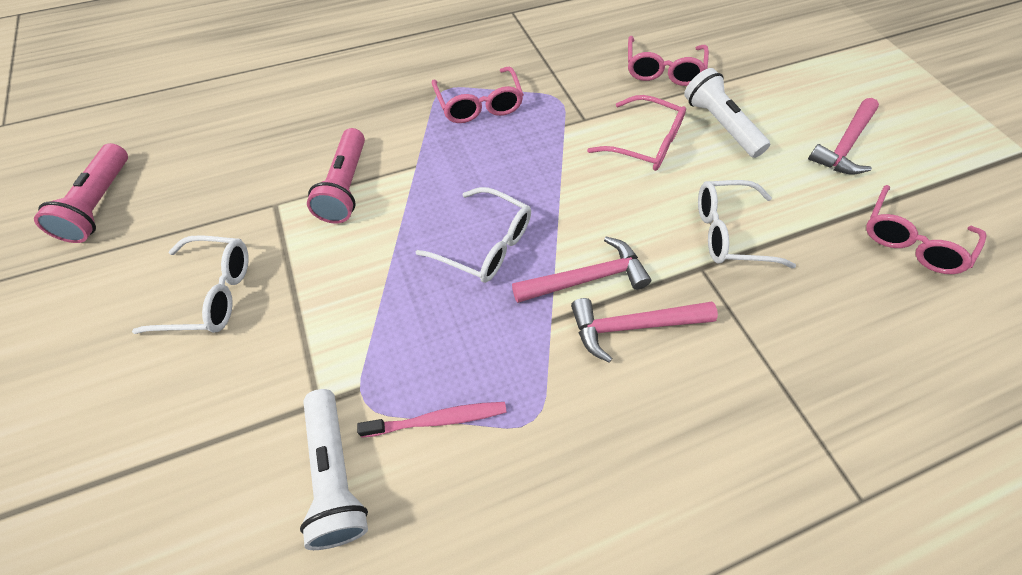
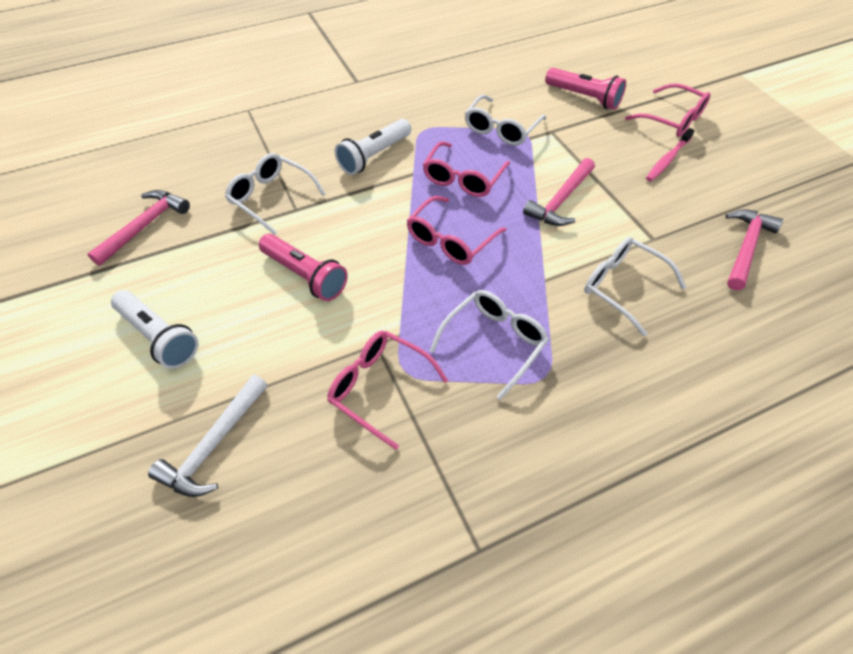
white glasses: 3 -> 4
white hammer: 0 -> 1

